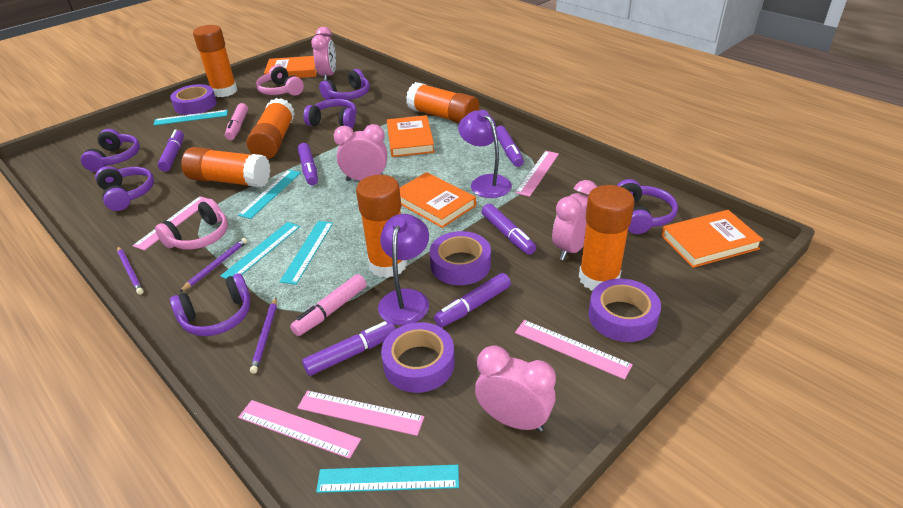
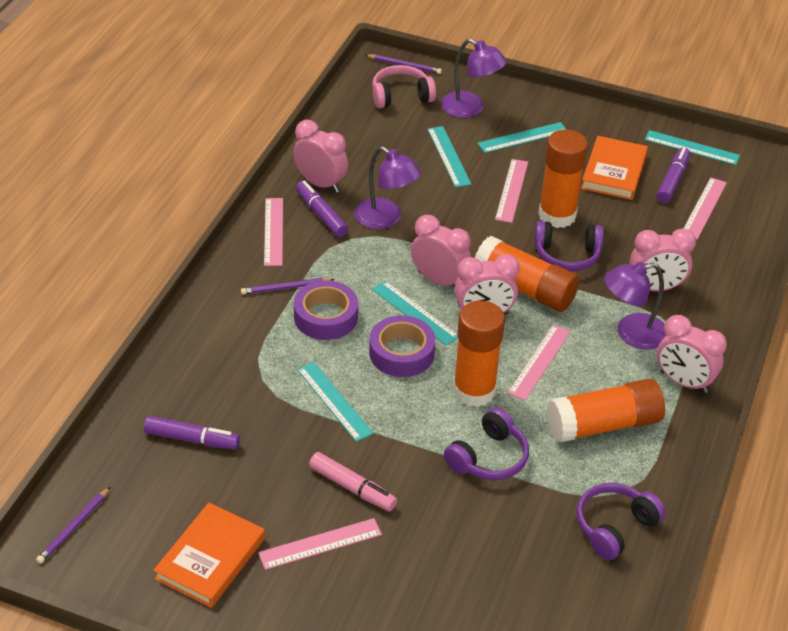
orange book: 4 -> 2
orange glue stick: 6 -> 4
pink clock: 4 -> 5
pink headphones: 2 -> 1
pink marker: 2 -> 1
purple headphones: 6 -> 3
purple lamp: 2 -> 3
purple marker: 6 -> 3
purple tape: 4 -> 2

